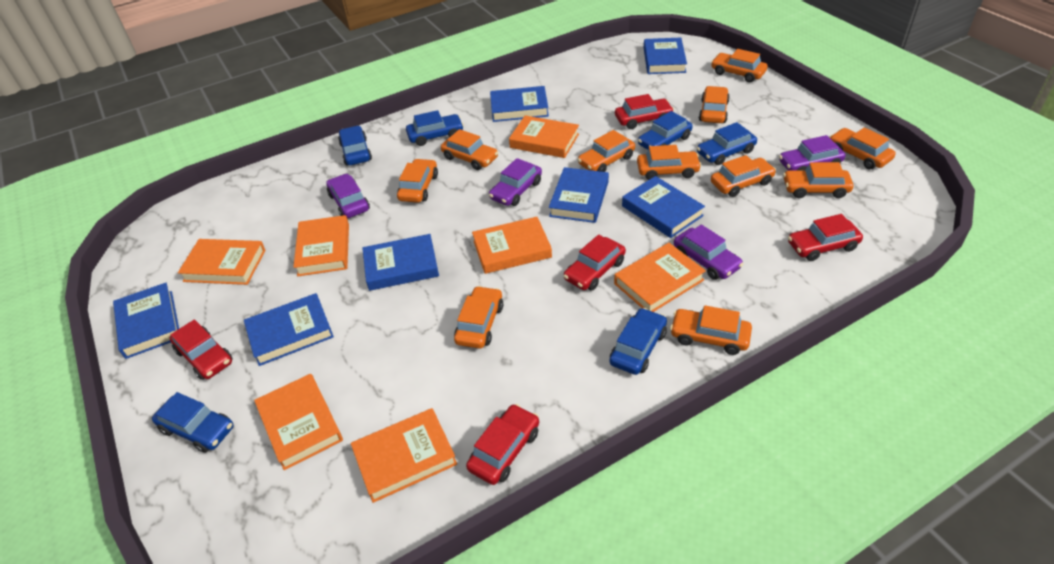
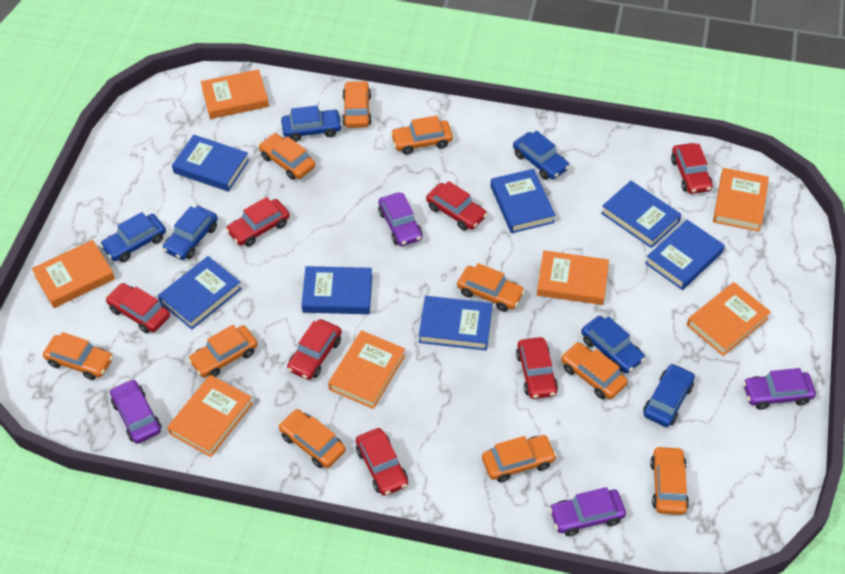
orange car: 11 -> 10
red car: 5 -> 7

